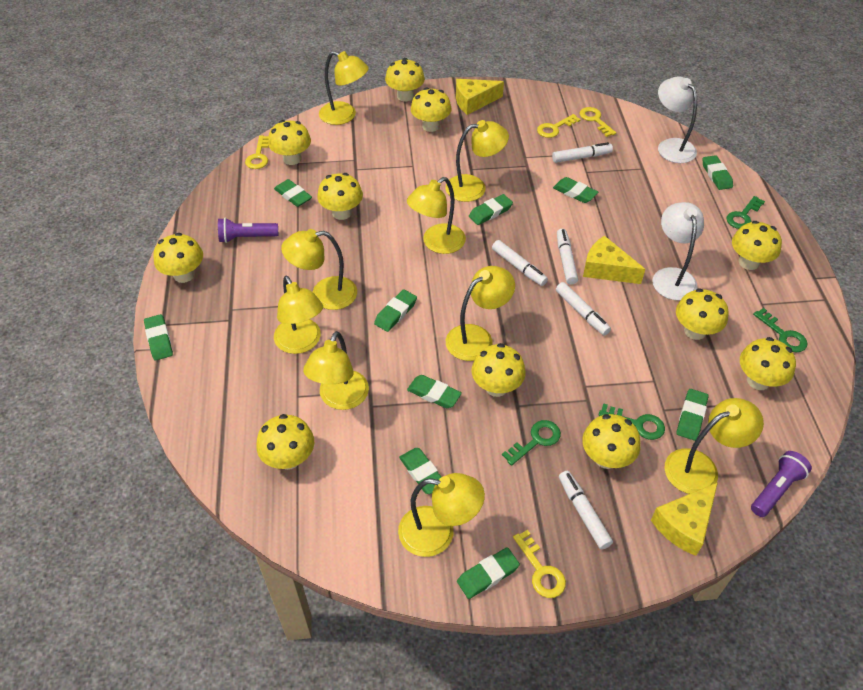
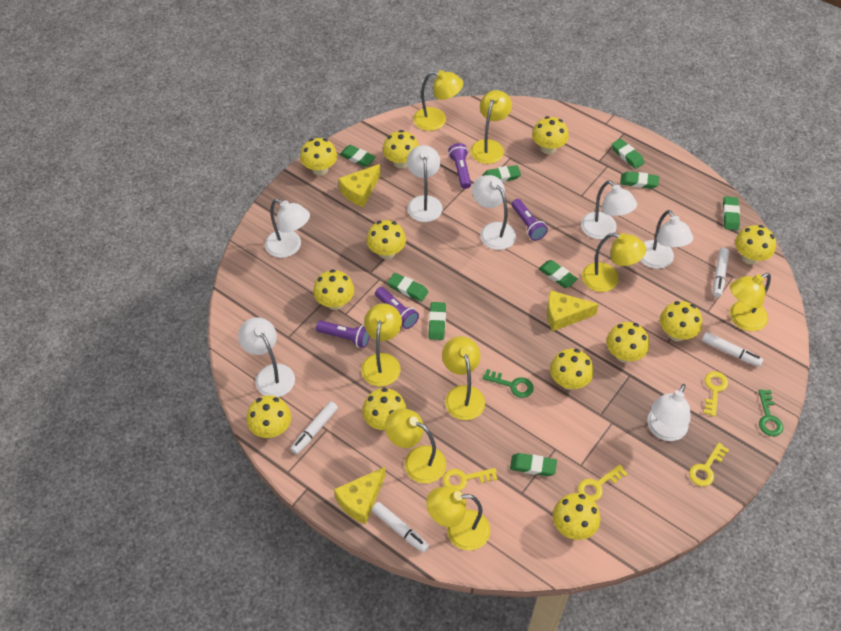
green eraser: 10 -> 9
green key: 4 -> 2
purple flashlight: 2 -> 4
white lamp: 2 -> 7
white marker: 5 -> 4
yellow lamp: 9 -> 8
yellow mushroom: 11 -> 12

